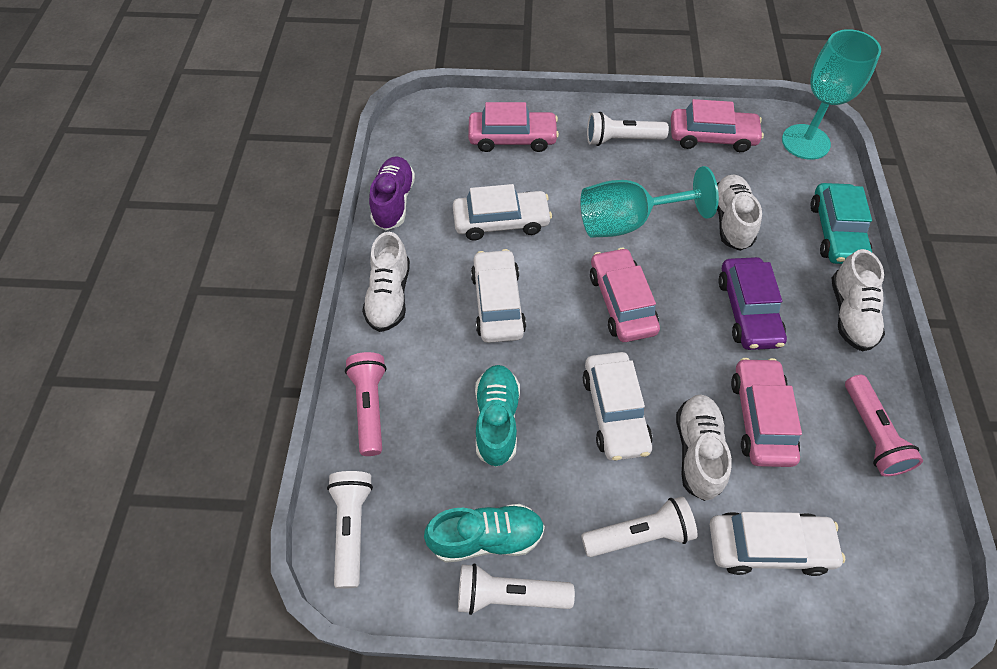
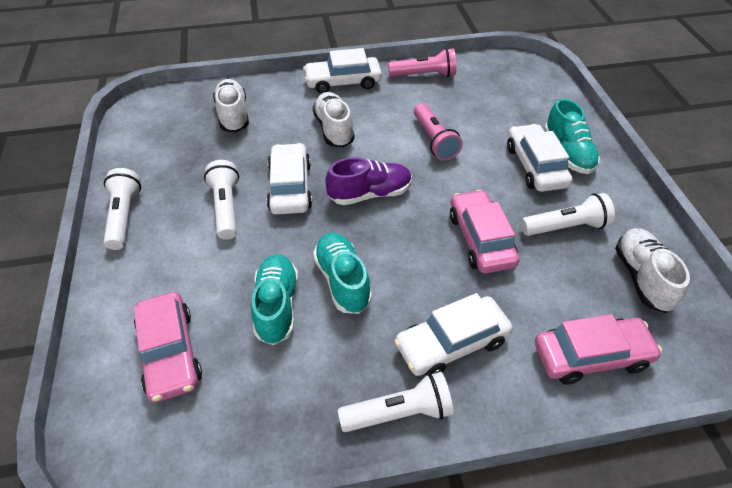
pink car: 4 -> 3
purple car: 1 -> 0
turquoise car: 1 -> 0
turquoise goblet: 2 -> 0
turquoise shoe: 2 -> 3
white shoe: 4 -> 3

